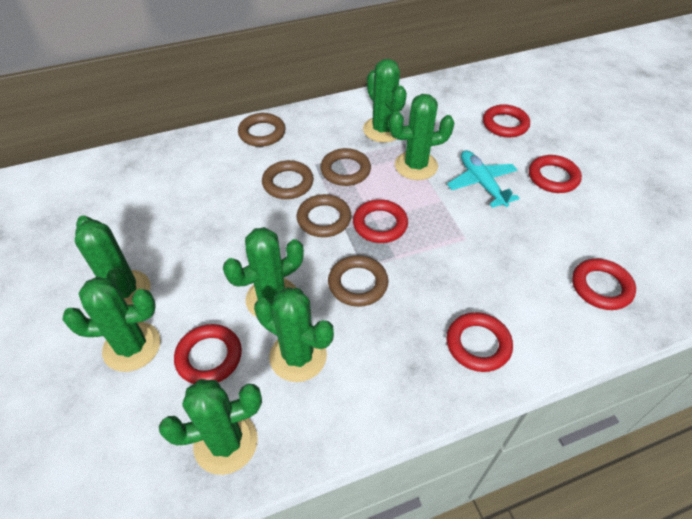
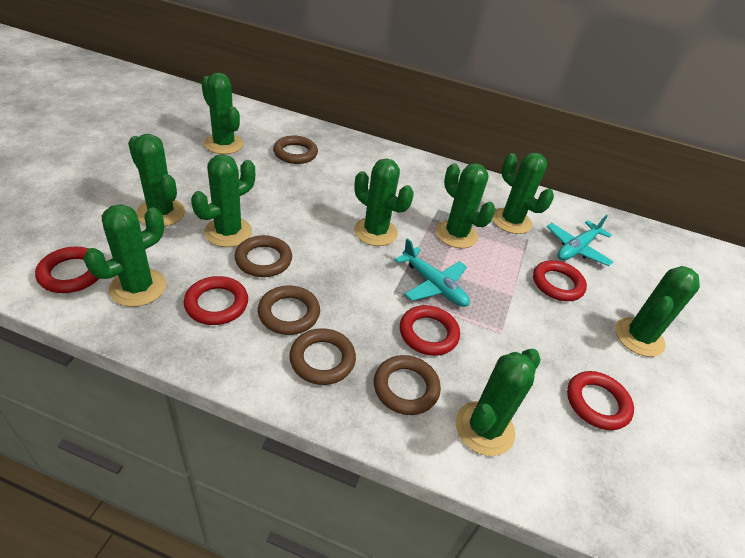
green cactus: 7 -> 9
red ring: 6 -> 5
turquoise plane: 1 -> 2

